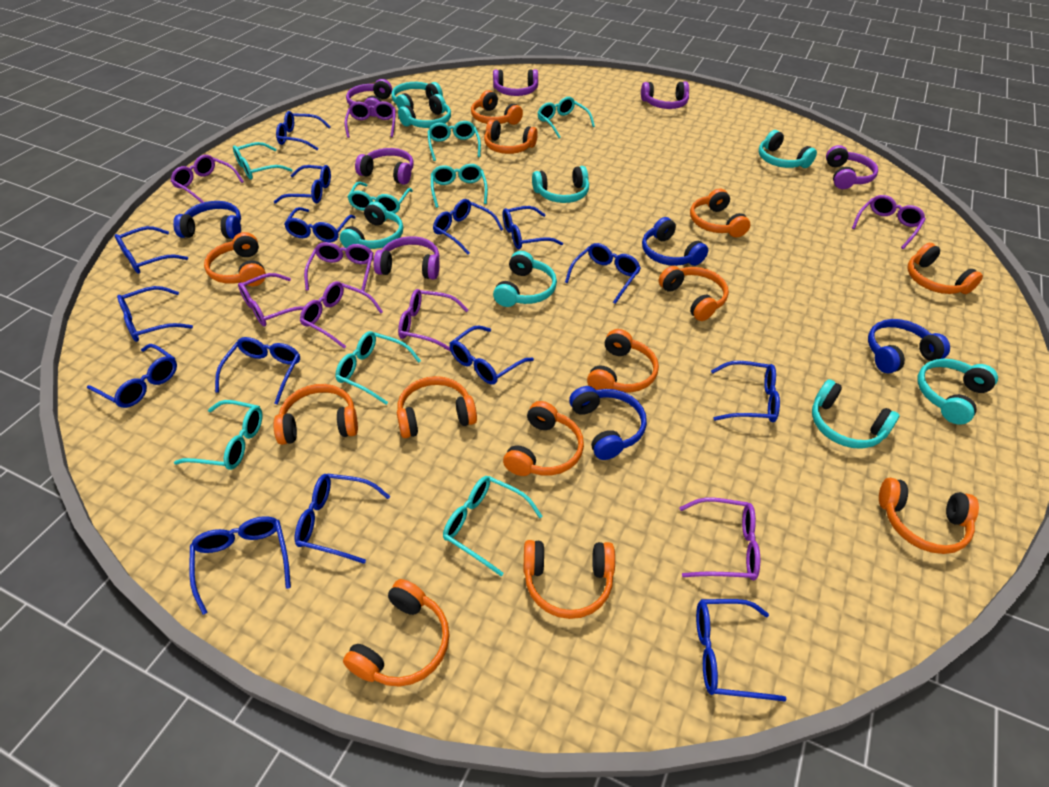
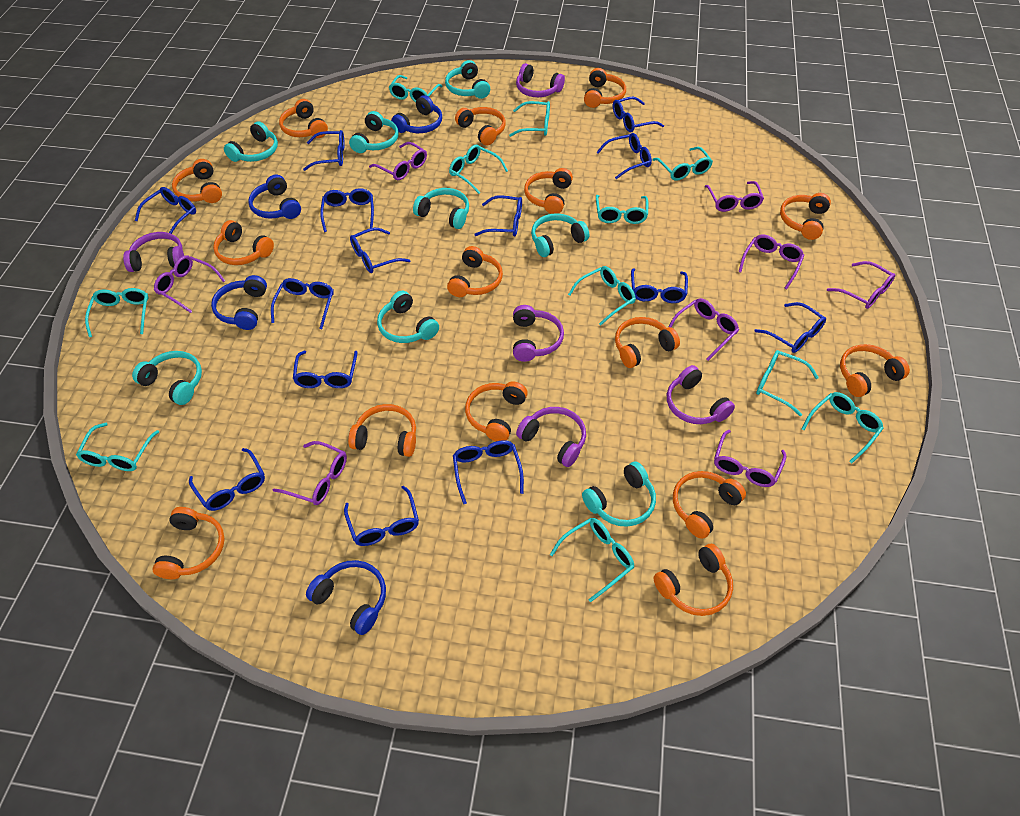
blue glasses: 15 -> 14
orange headphones: 13 -> 15
purple headphones: 6 -> 5
turquoise glasses: 8 -> 11

